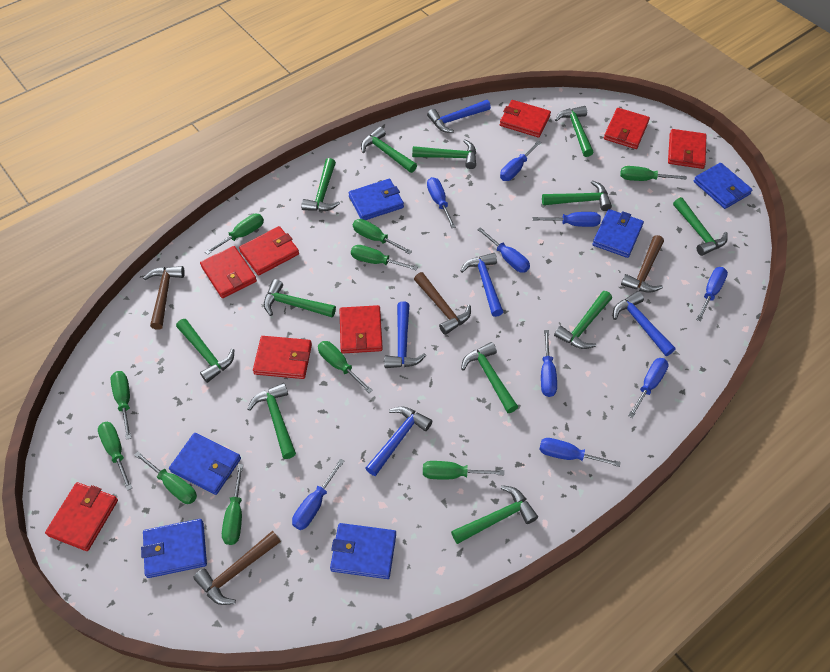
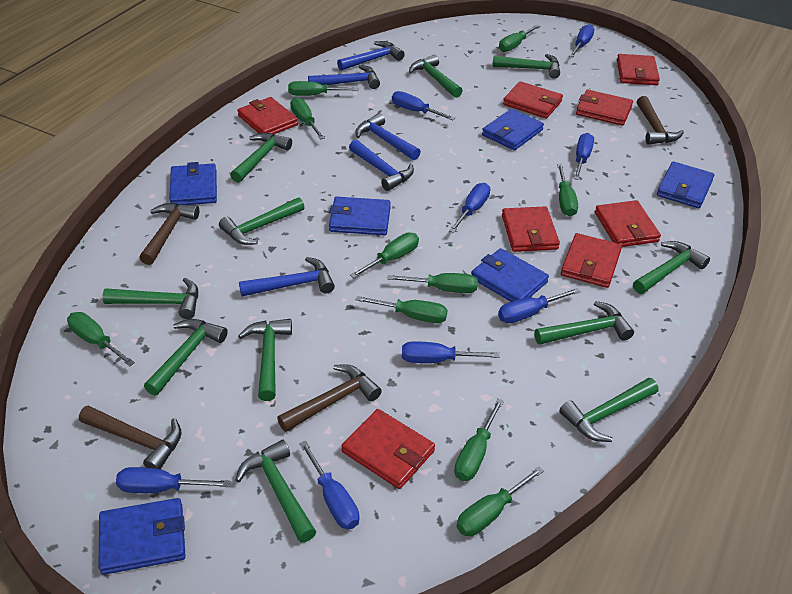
blue screwdriver: 9 -> 8
green hammer: 12 -> 11

